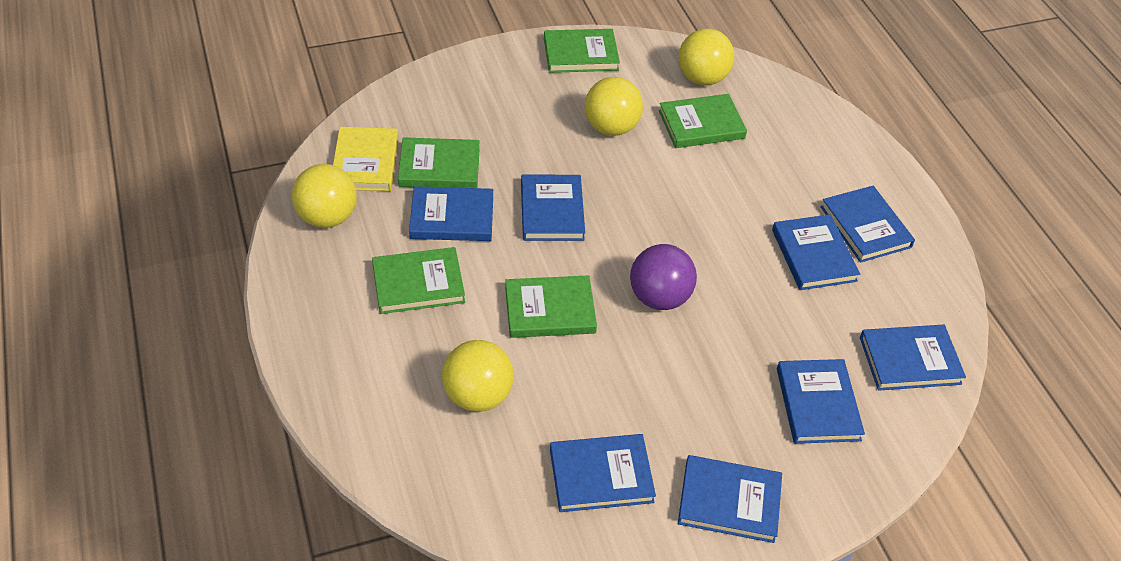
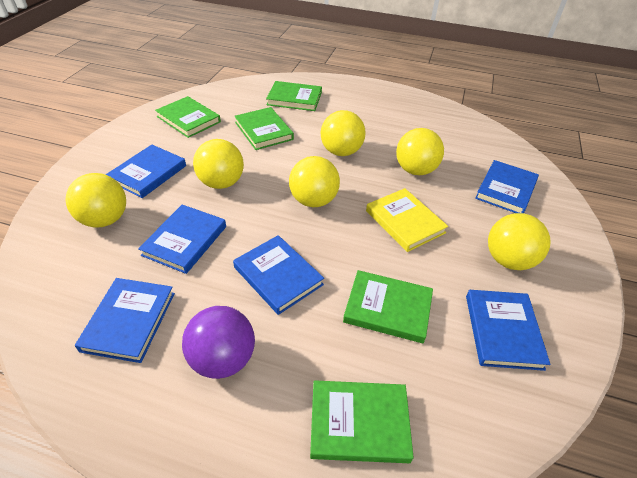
blue book: 8 -> 6
yellow ball: 4 -> 6

